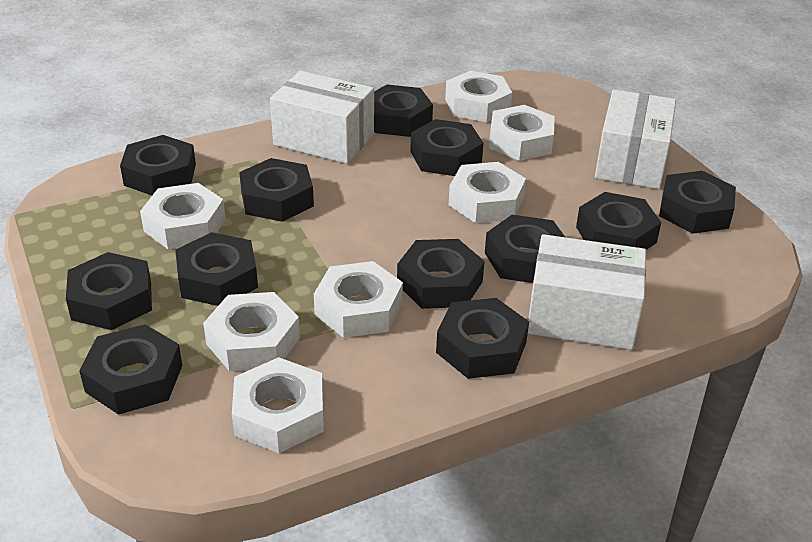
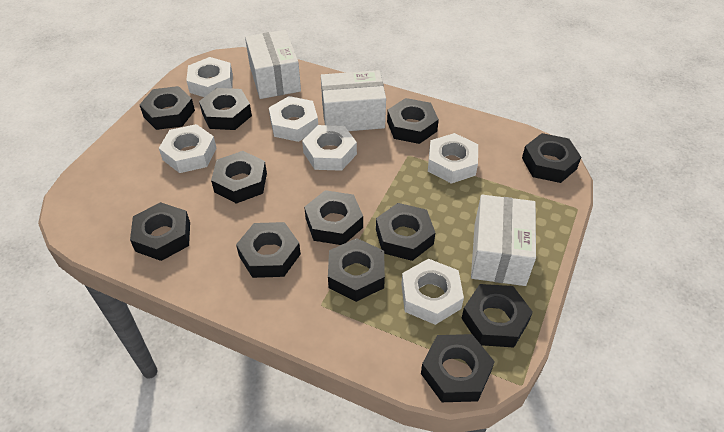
white nut: 7 -> 6

